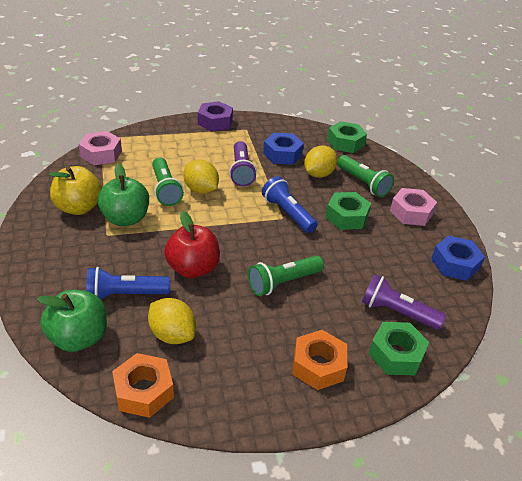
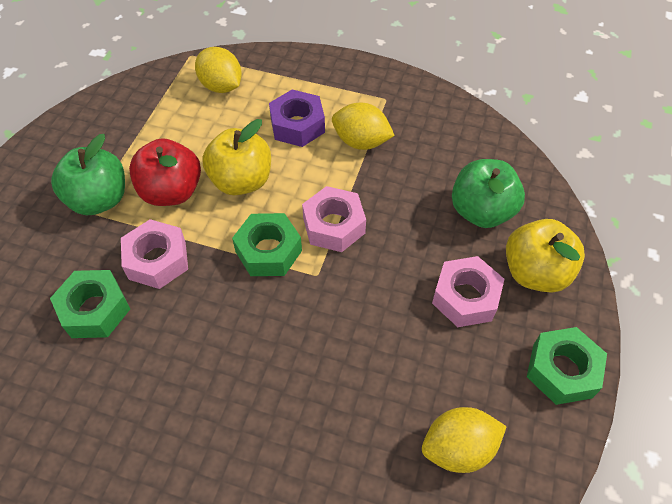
blue flashlight: 2 -> 0
blue nut: 2 -> 0
green flashlight: 3 -> 0
orange nut: 2 -> 0
pink nut: 2 -> 3
purple flashlight: 2 -> 0
yellow apple: 1 -> 2

